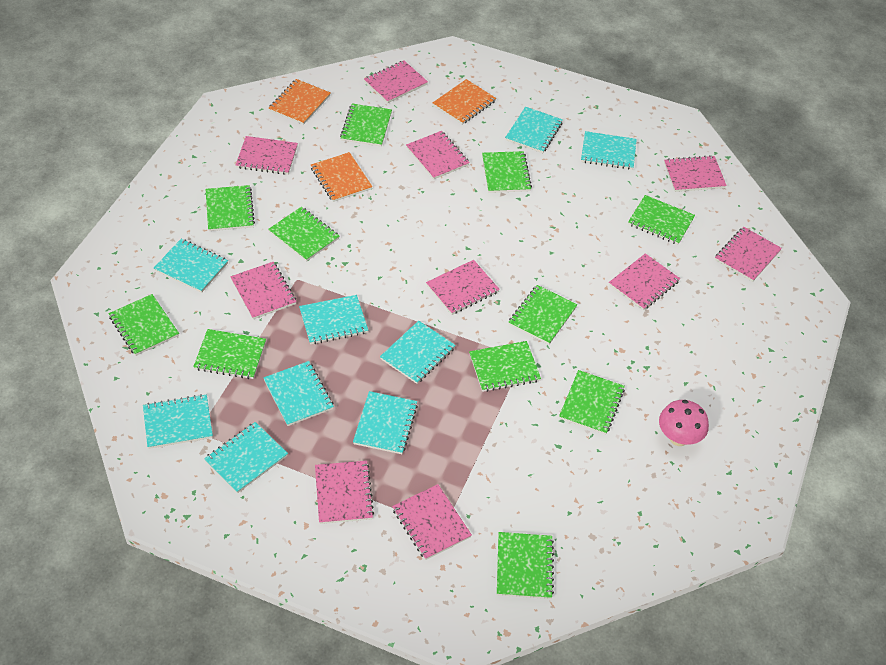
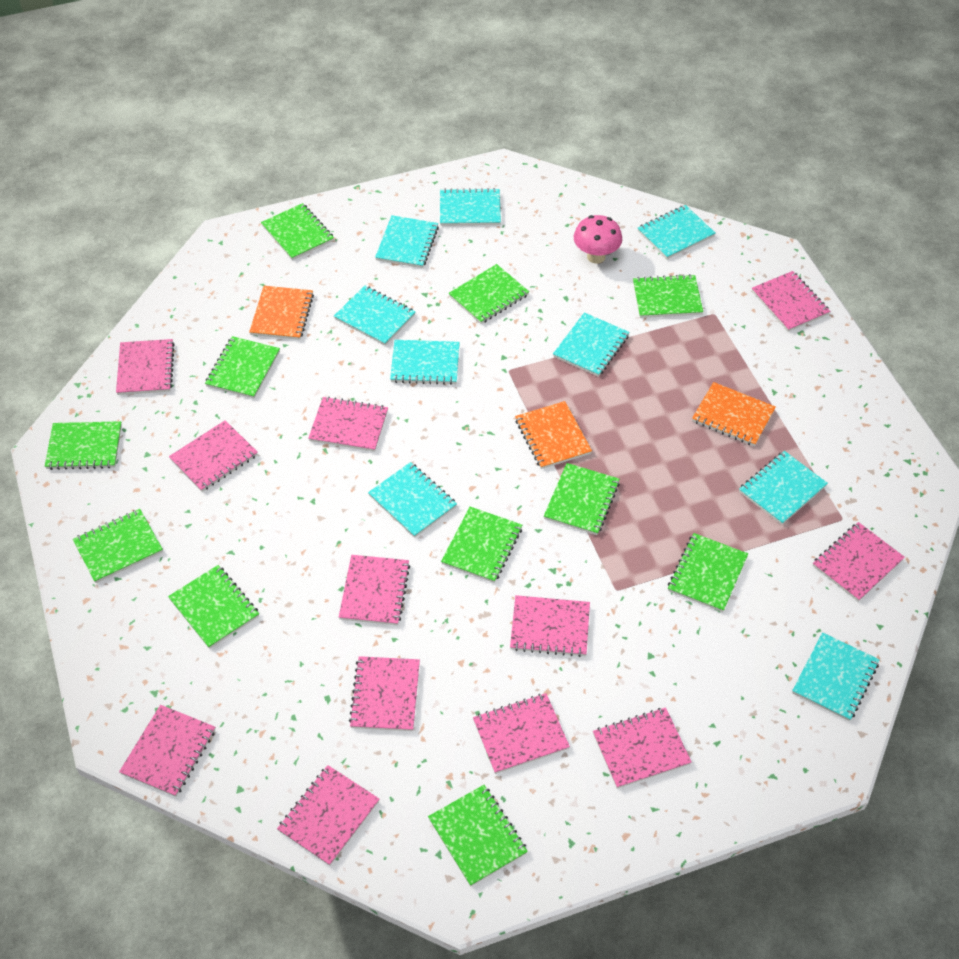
pink notebook: 10 -> 12

